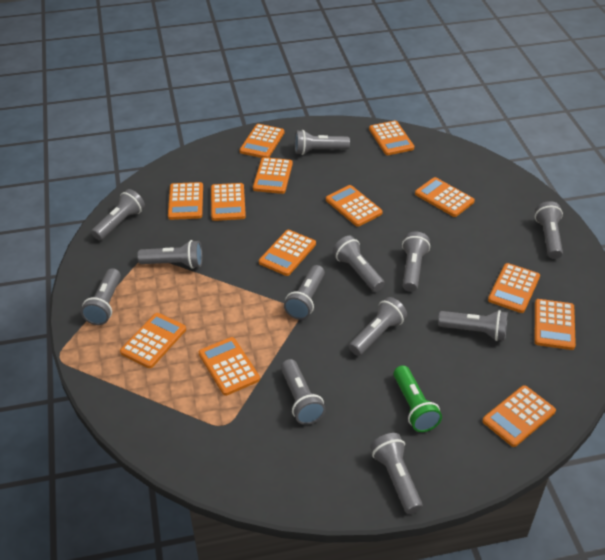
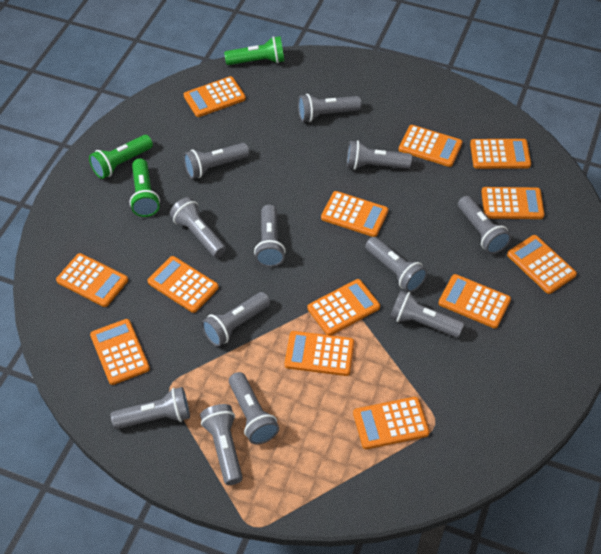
green flashlight: 1 -> 3

